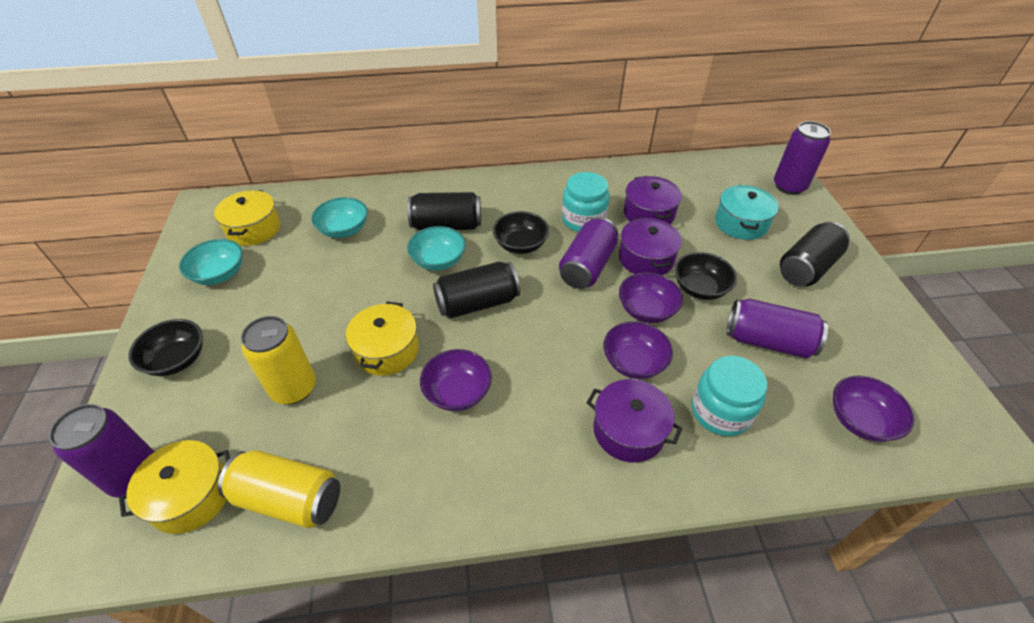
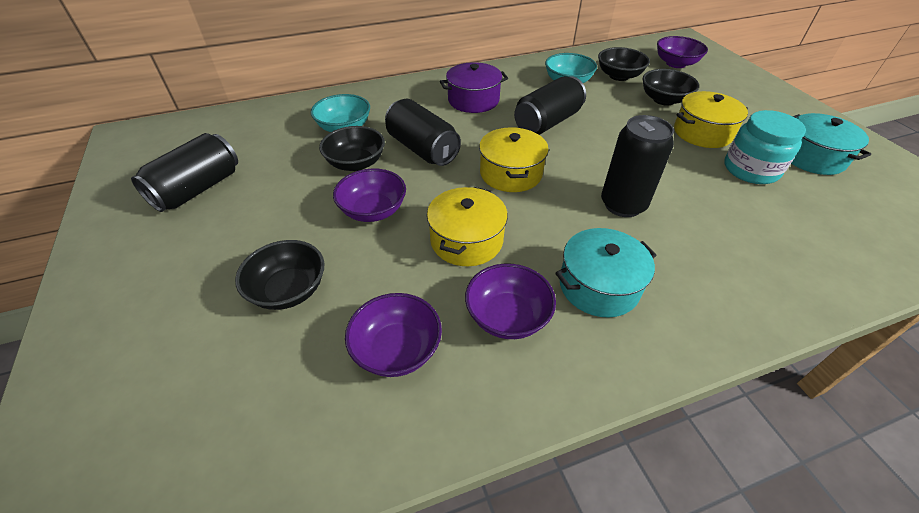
black bowl: 3 -> 4
black can: 3 -> 4
purple can: 4 -> 0
purple pot: 3 -> 1
turquoise bowl: 3 -> 2
turquoise jar: 2 -> 1
turquoise pot: 1 -> 2
yellow can: 2 -> 0

